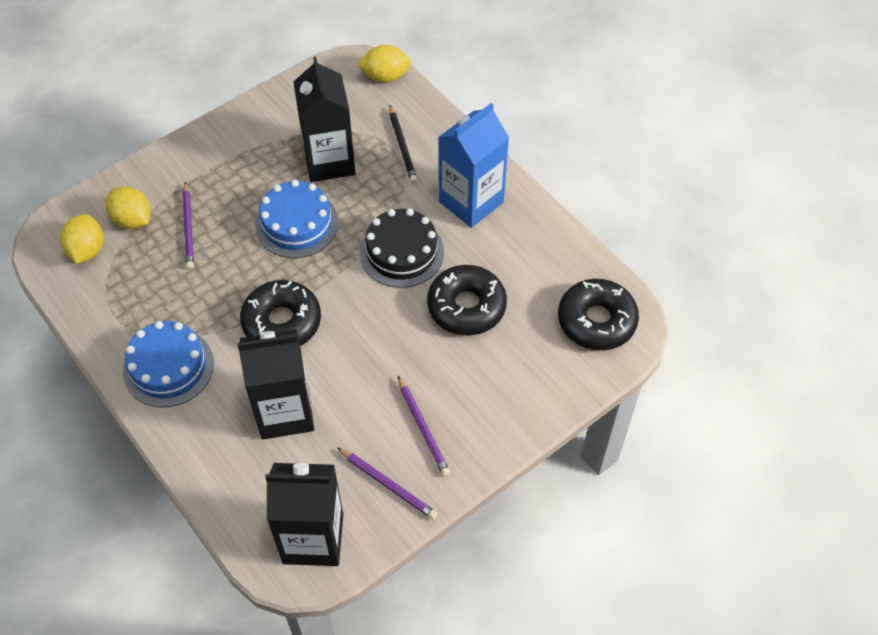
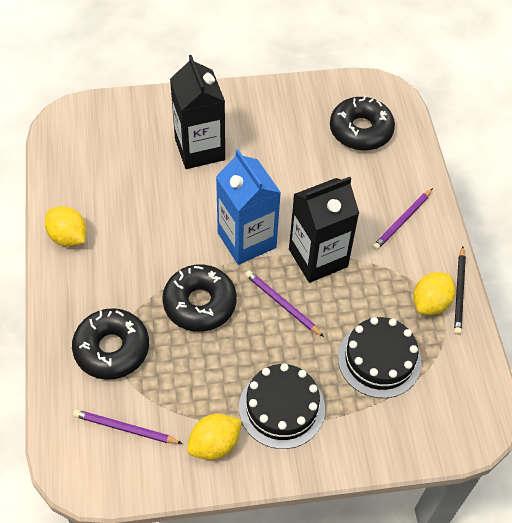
black cake: 1 -> 2
black carton: 3 -> 2
blue cake: 2 -> 0

